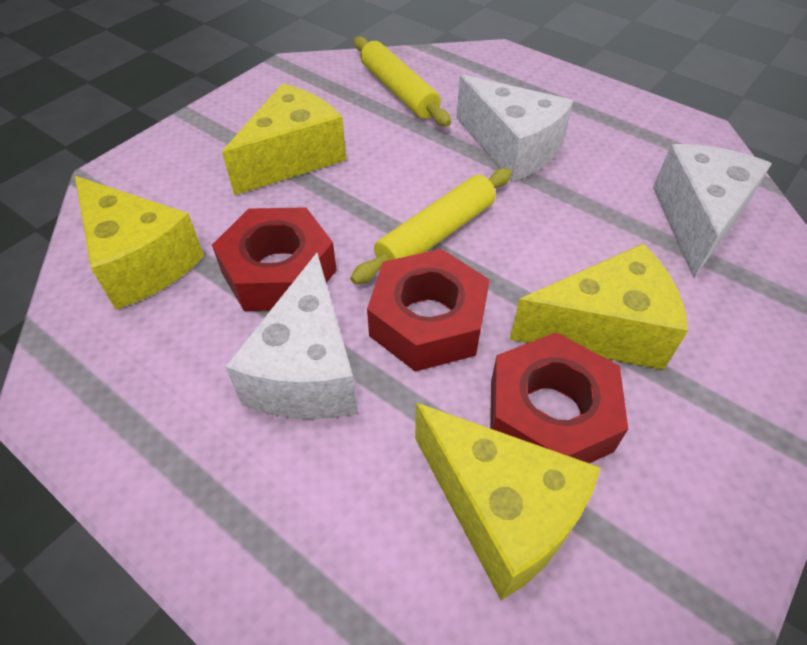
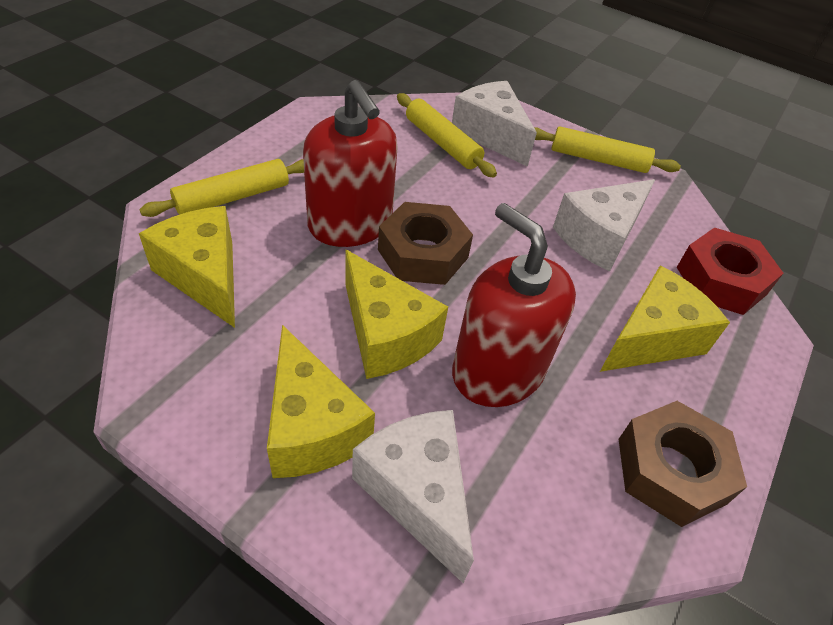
brown nut: 0 -> 2
red nut: 3 -> 1
red soap dispenser: 0 -> 2
yellow rolling pin: 2 -> 3

